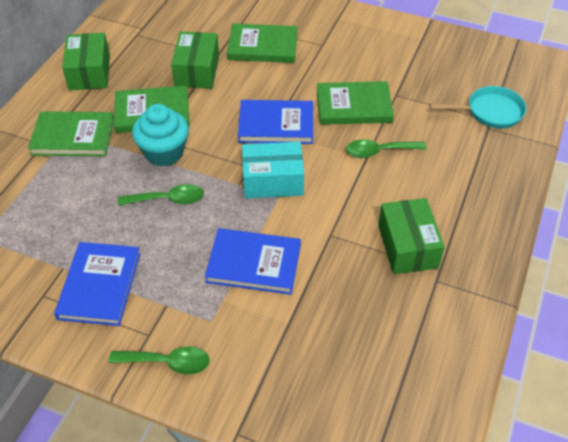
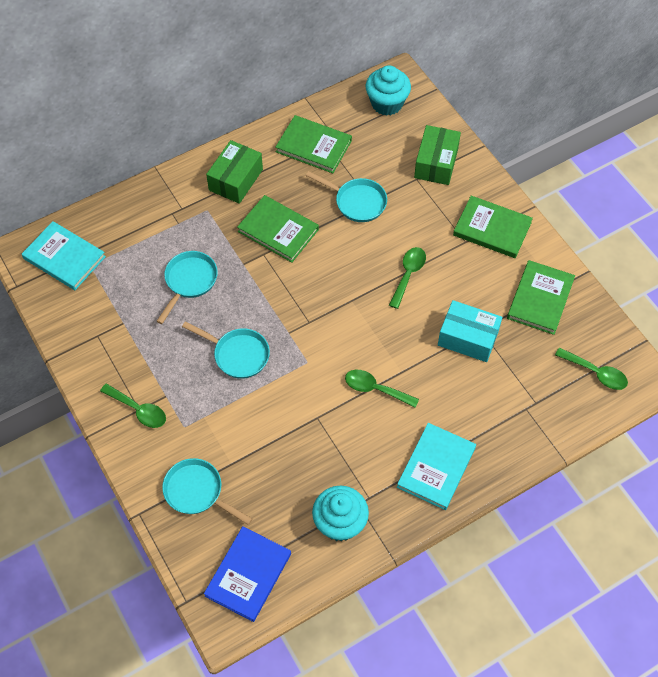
blue book: 3 -> 1
green box: 3 -> 2
green spoon: 3 -> 4
turquoise book: 0 -> 2
turquoise cupcake: 1 -> 2
turquoise pan: 1 -> 4

